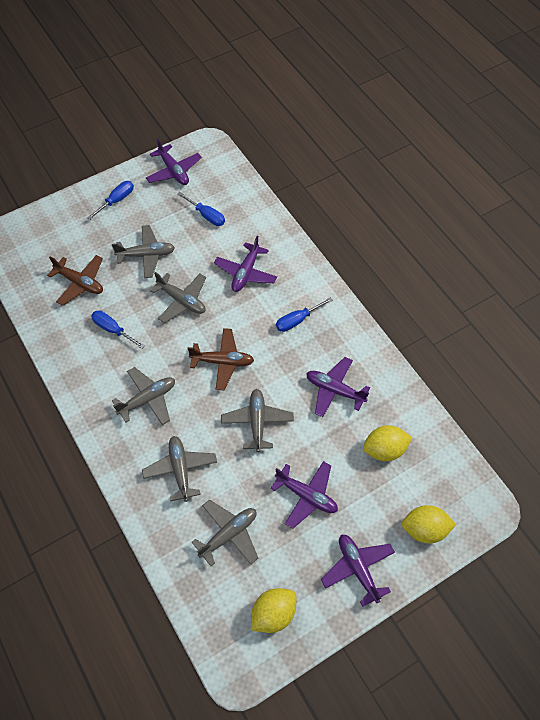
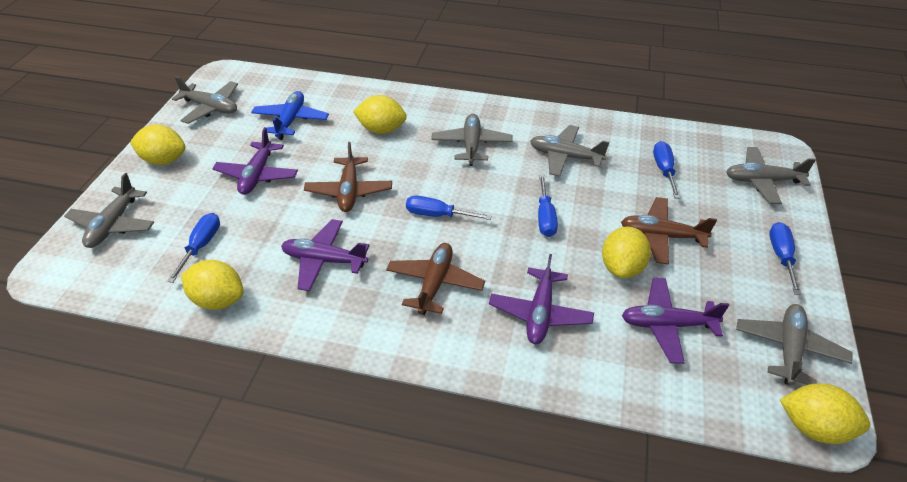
blue plane: 0 -> 1
blue screwdriver: 4 -> 5
brown plane: 2 -> 3
purple plane: 5 -> 4
yellow lemon: 3 -> 5

